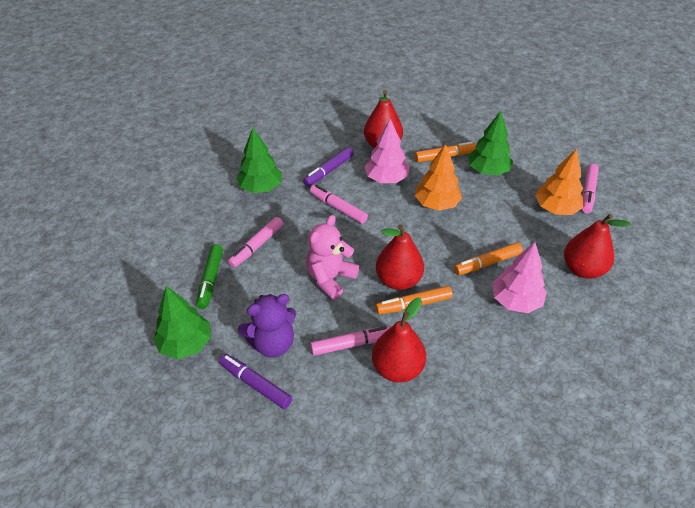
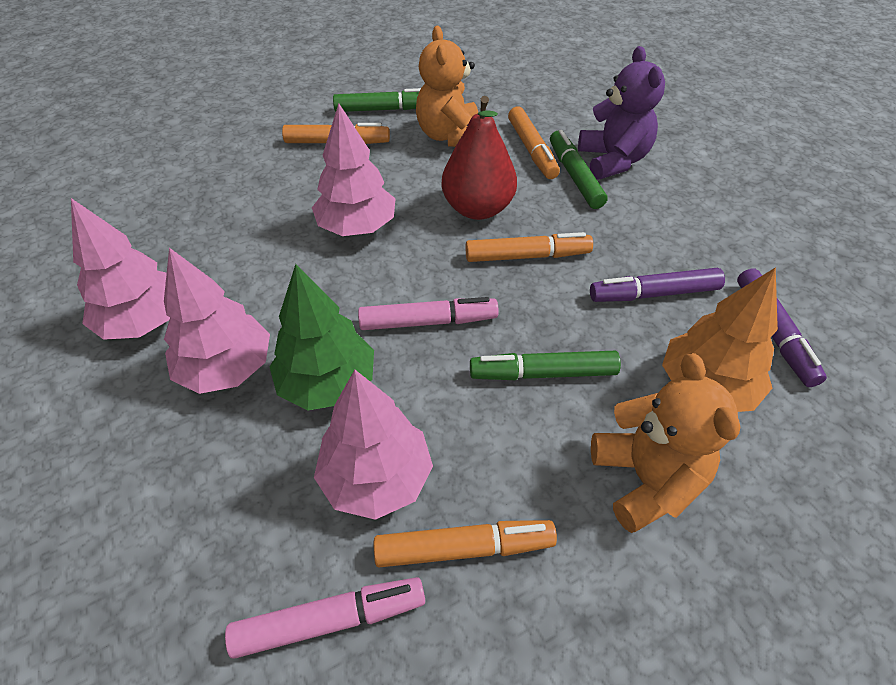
green marker: 1 -> 3
green tree: 3 -> 1
orange marker: 3 -> 4
orange teddy bear: 0 -> 2
orange tree: 2 -> 1
pink marker: 4 -> 2
pink teddy bear: 1 -> 0
pink tree: 2 -> 4
red pear: 4 -> 1

